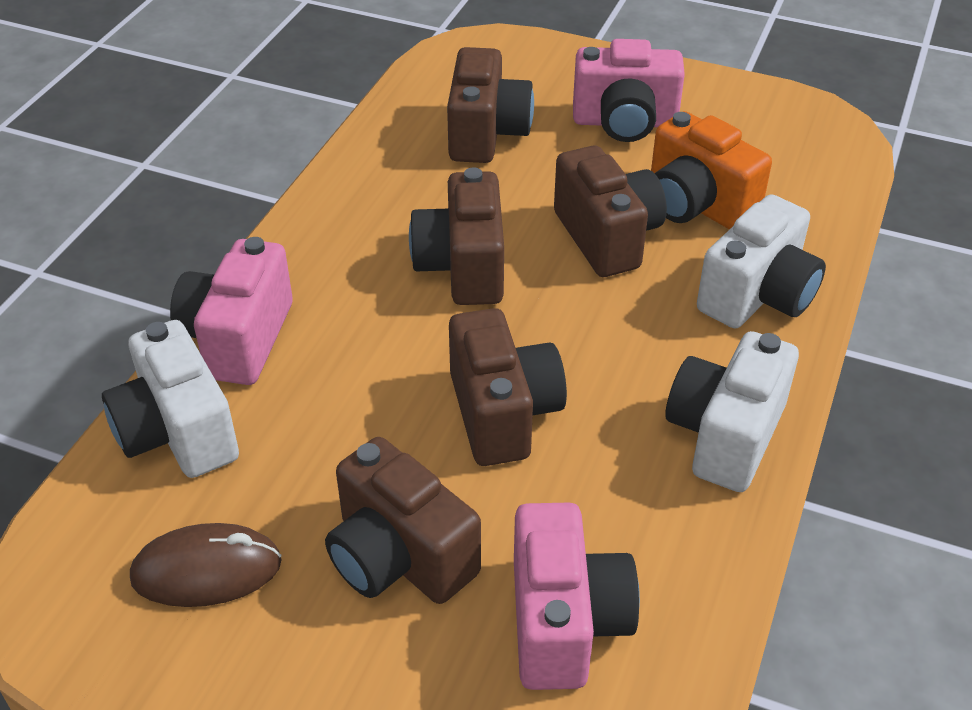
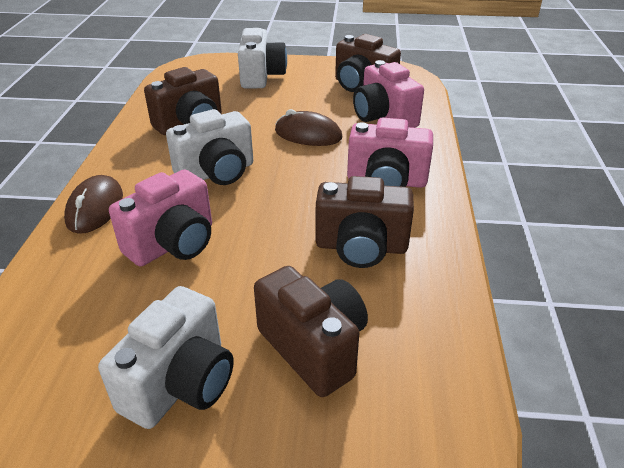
brown camera: 5 -> 4
brown mouse: 1 -> 2
orange camera: 1 -> 0

